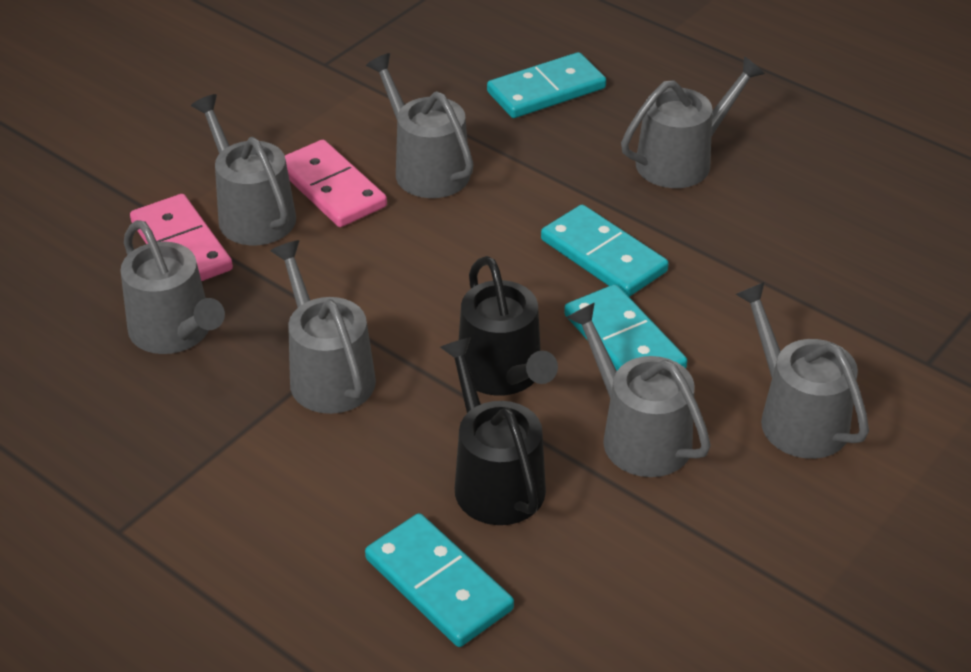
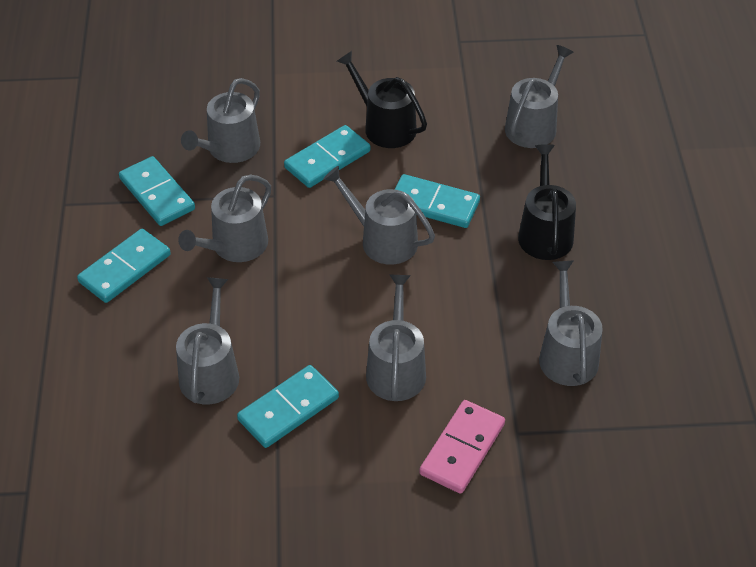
pink domino: 2 -> 1
turquoise domino: 4 -> 5

